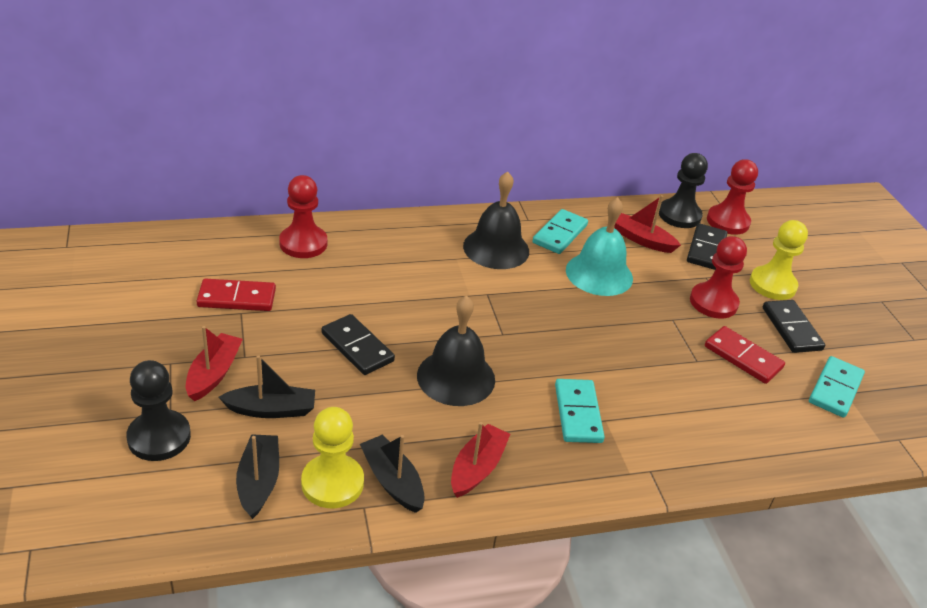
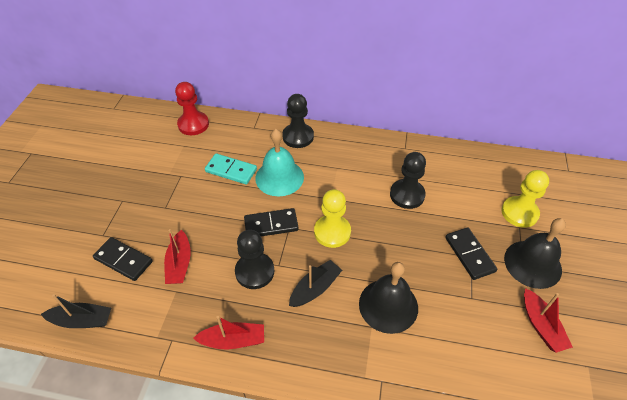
black boat: 3 -> 2
black pawn: 2 -> 3
red domino: 2 -> 0
red pawn: 3 -> 1
turquoise domino: 3 -> 1

